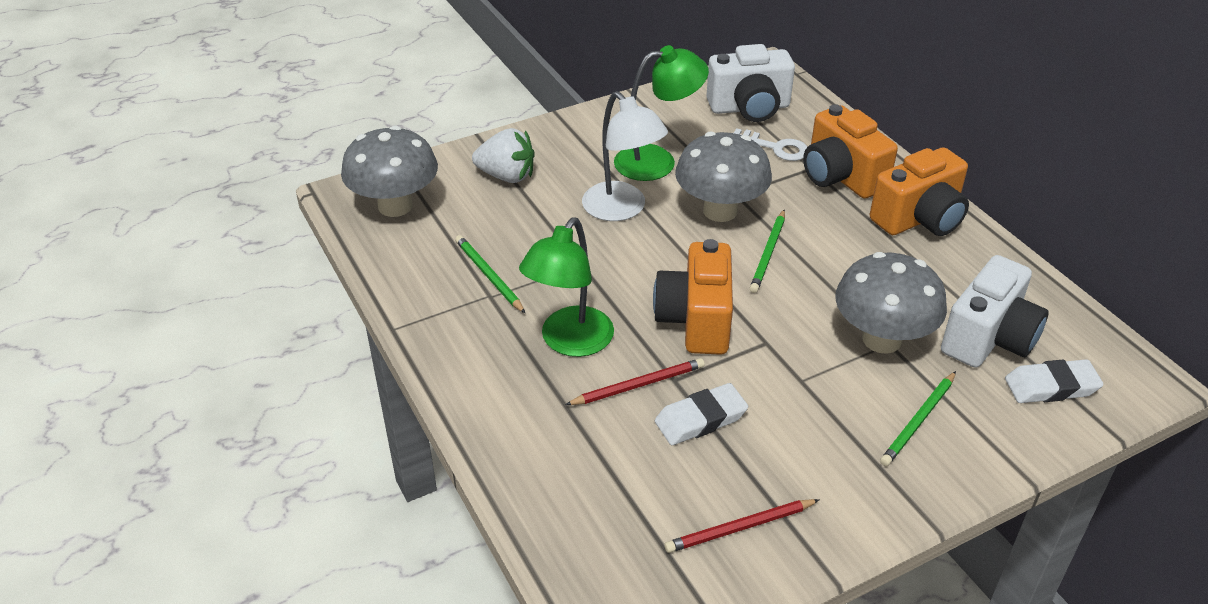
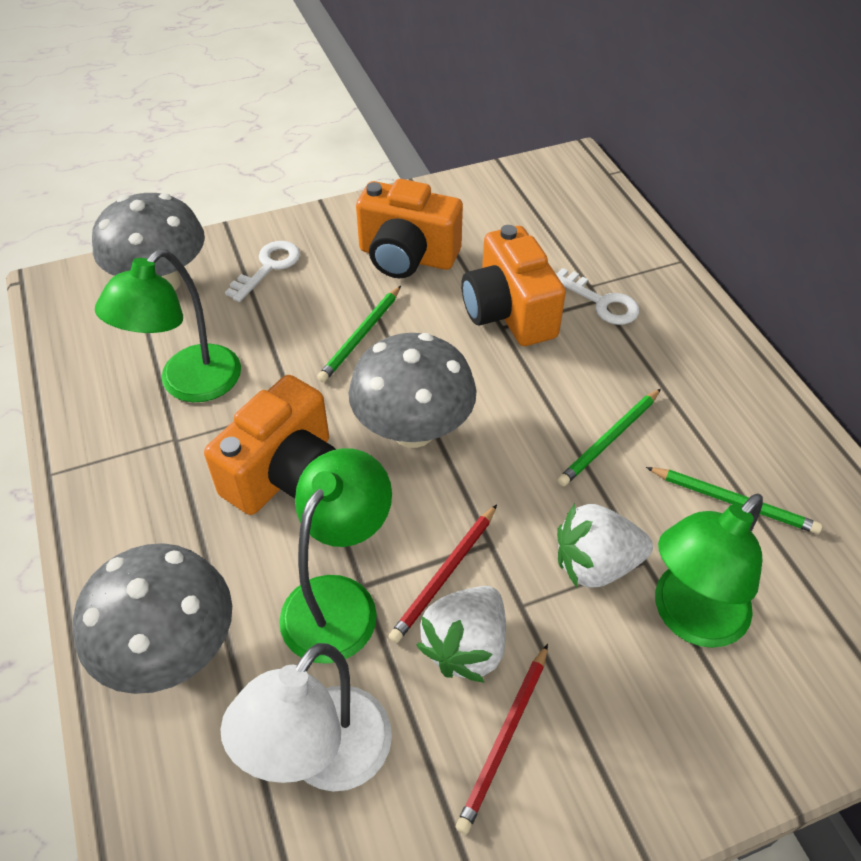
green lamp: 2 -> 3
white camera: 2 -> 0
white eraser: 2 -> 0
white key: 1 -> 2
white strawberry: 1 -> 2

